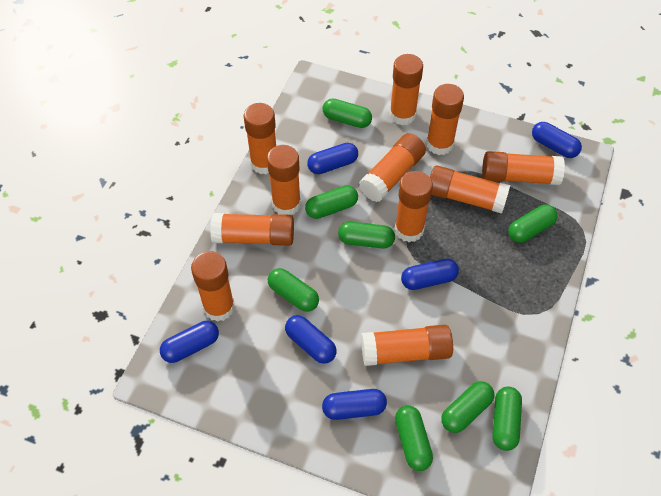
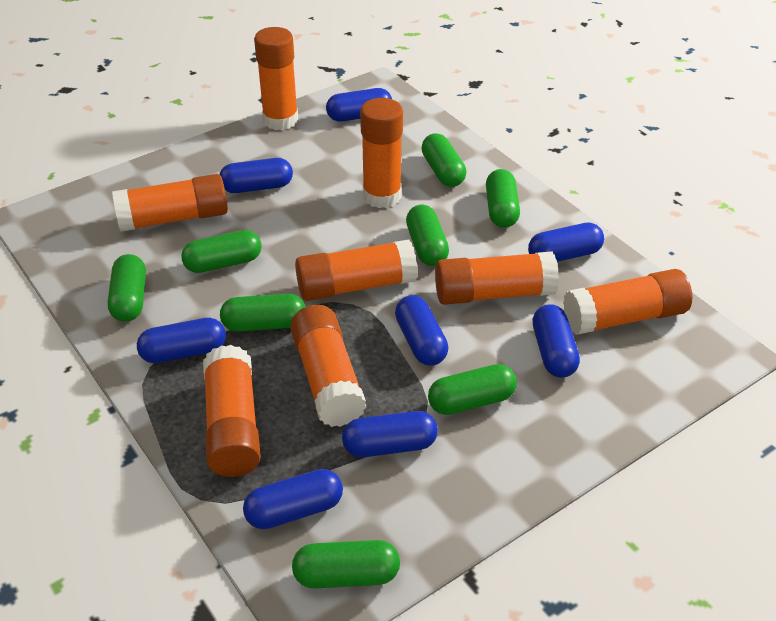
blue capsule: 6 -> 8
orange glue stick: 11 -> 8

